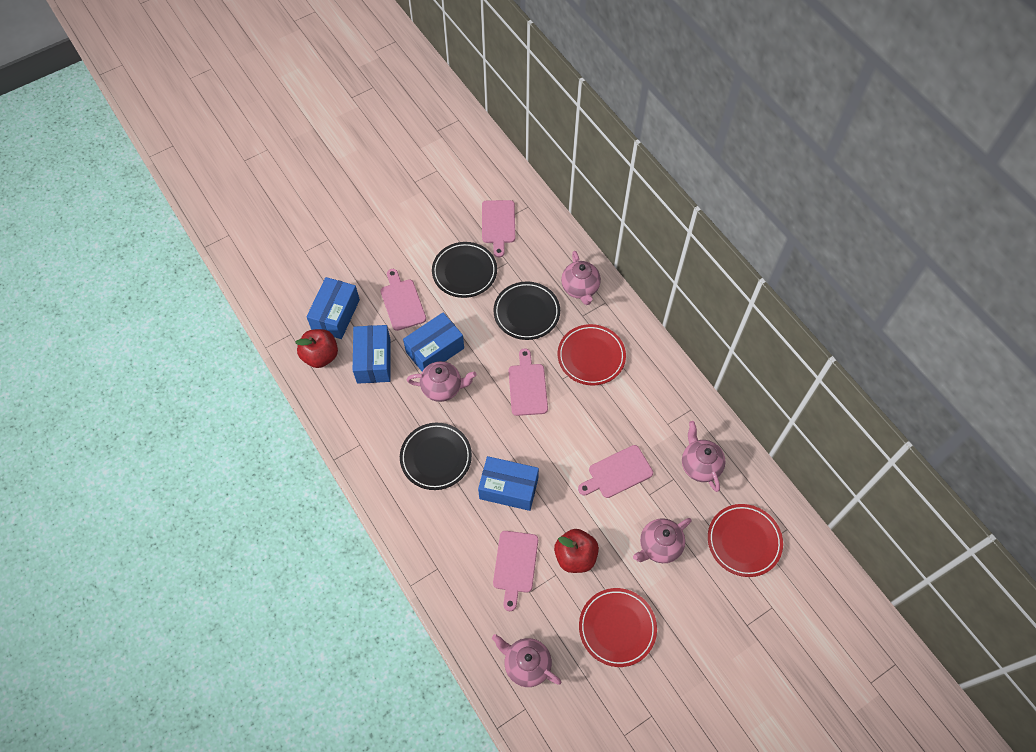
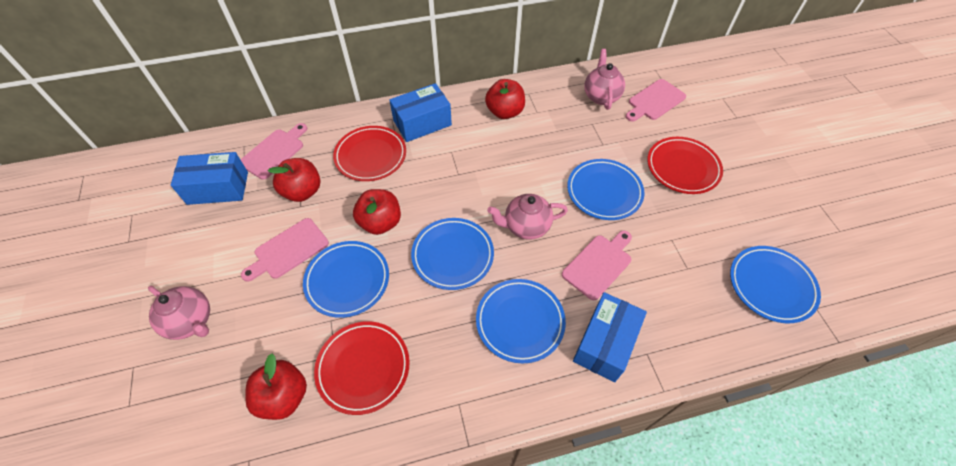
black plate: 3 -> 0
blue box: 4 -> 3
blue plate: 0 -> 5
pink cutting board: 5 -> 4
pink teapot: 5 -> 3
red apple: 2 -> 4

